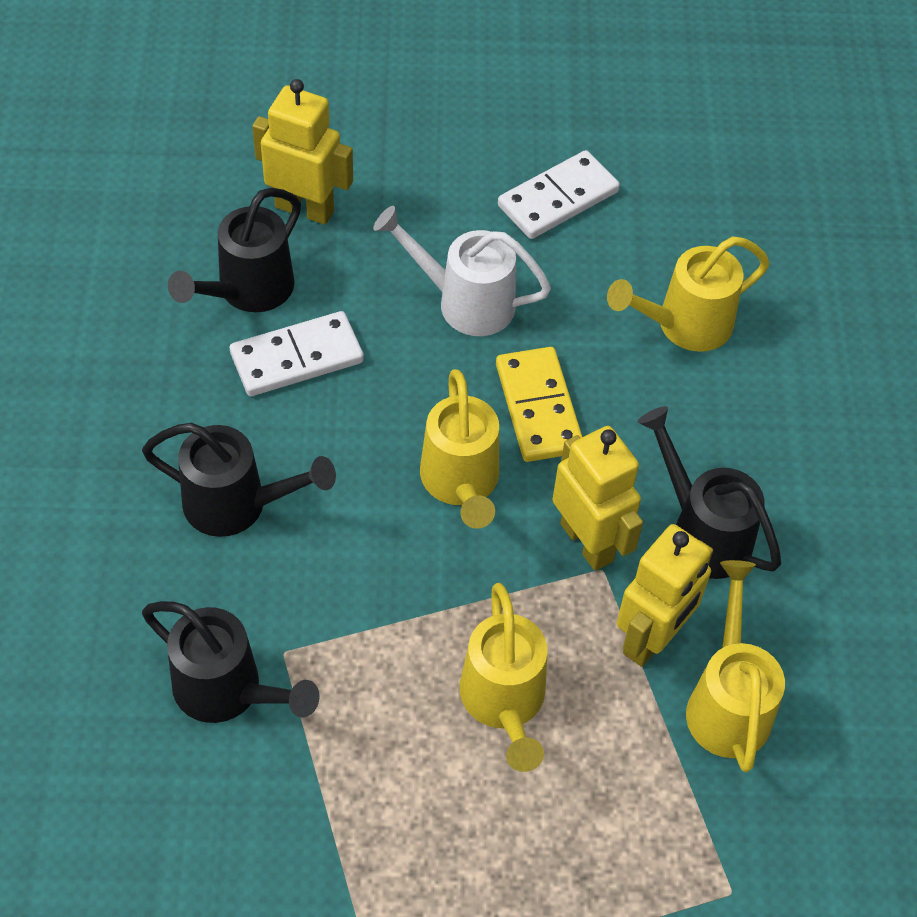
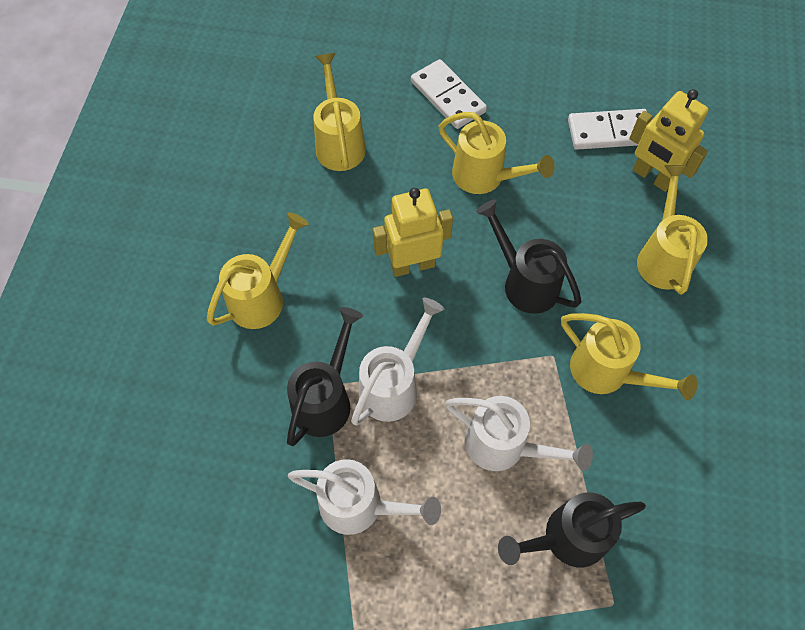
black watering can: 4 -> 3
white watering can: 1 -> 3
yellow domino: 1 -> 0
yellow robot: 3 -> 2
yellow watering can: 4 -> 5

